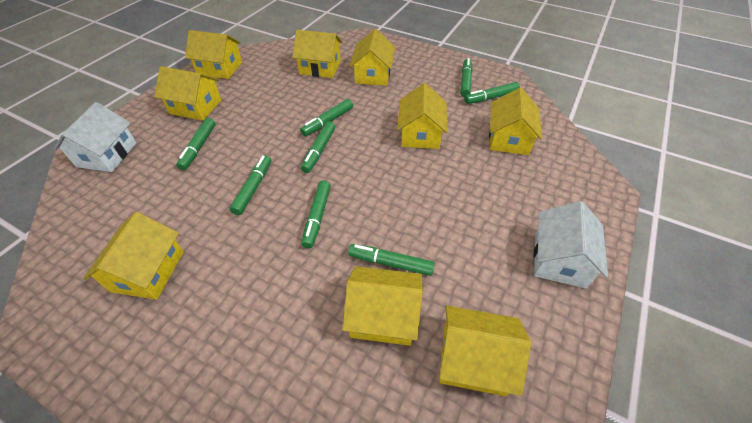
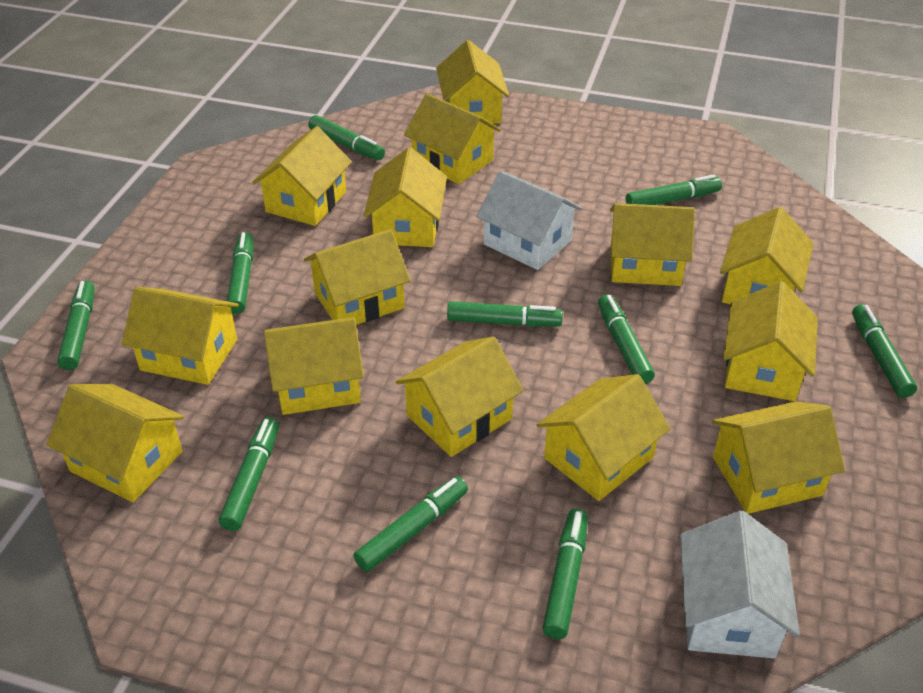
green marker: 8 -> 10
yellow house: 9 -> 14

